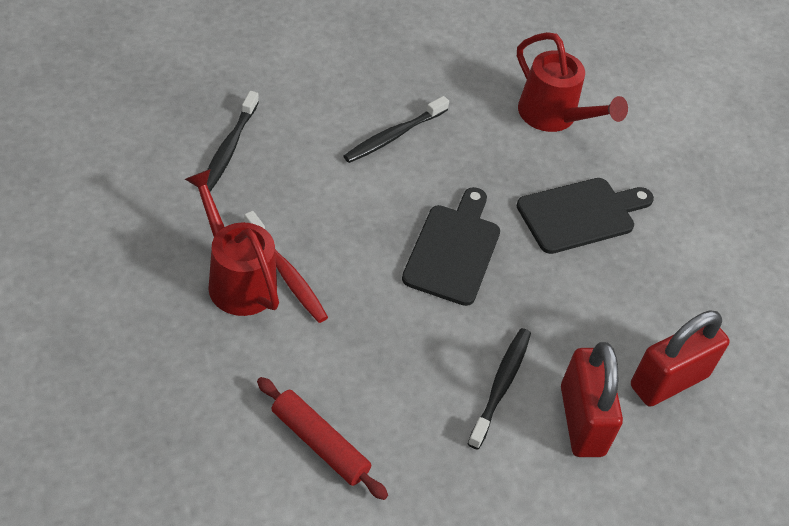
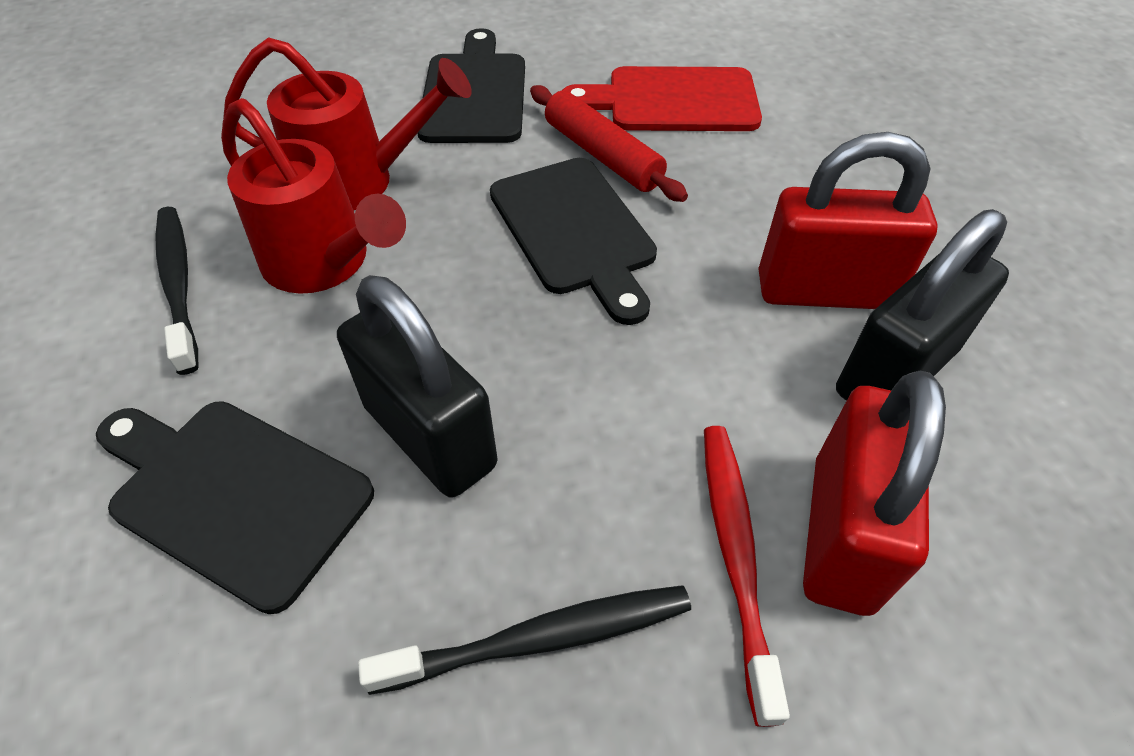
black cutting board: 2 -> 3
black padlock: 0 -> 2
black toothbrush: 3 -> 2
red cutting board: 0 -> 1

